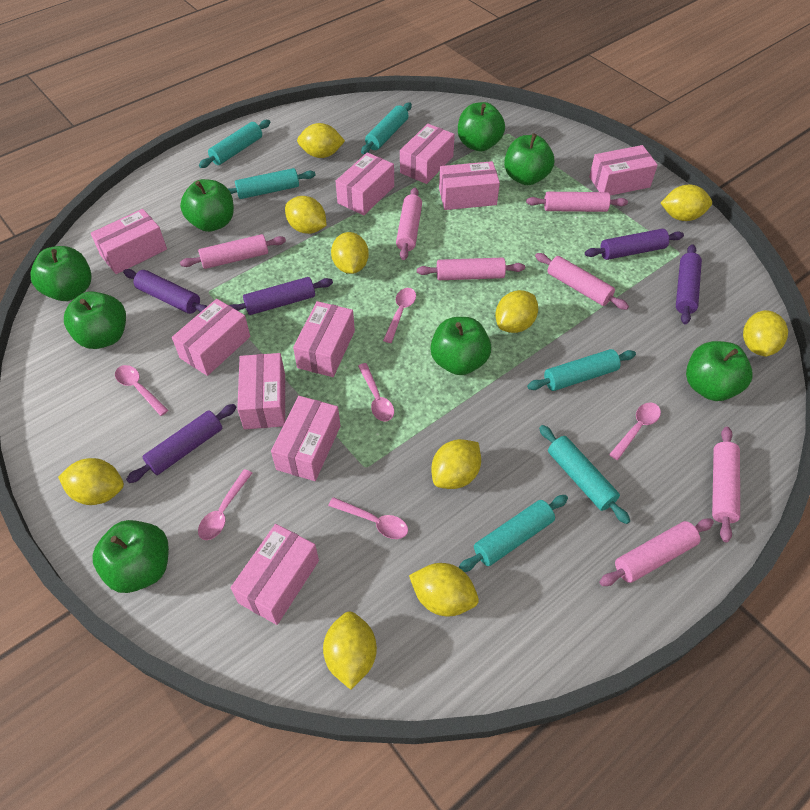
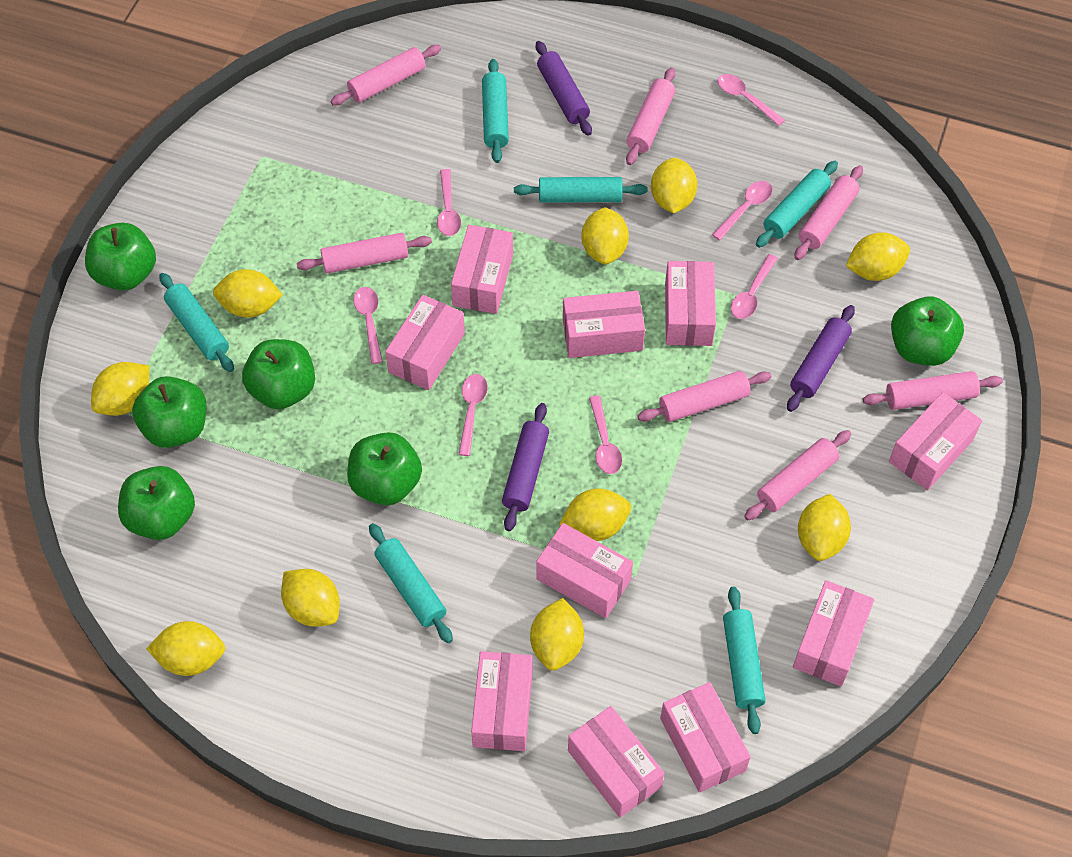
green apple: 8 -> 6
pink spoon: 6 -> 7
purple rolling pin: 5 -> 3

